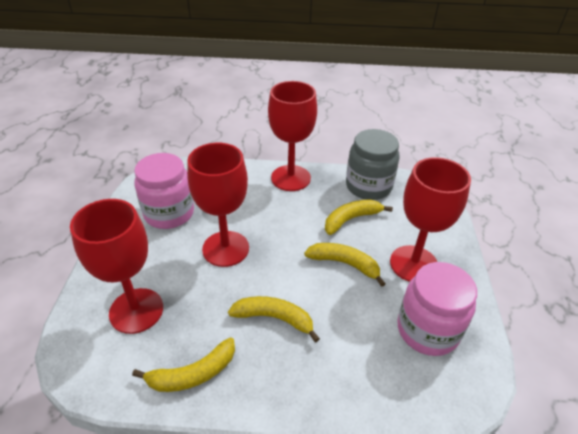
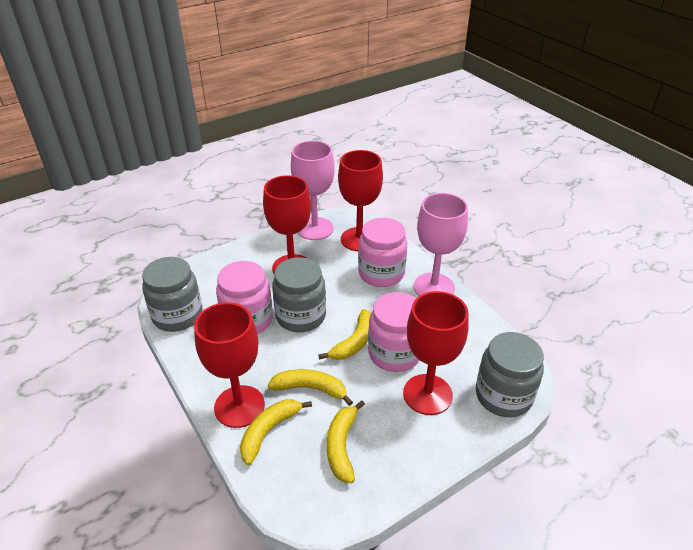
grey jar: 1 -> 3
pink goblet: 0 -> 2
pink jar: 2 -> 3

